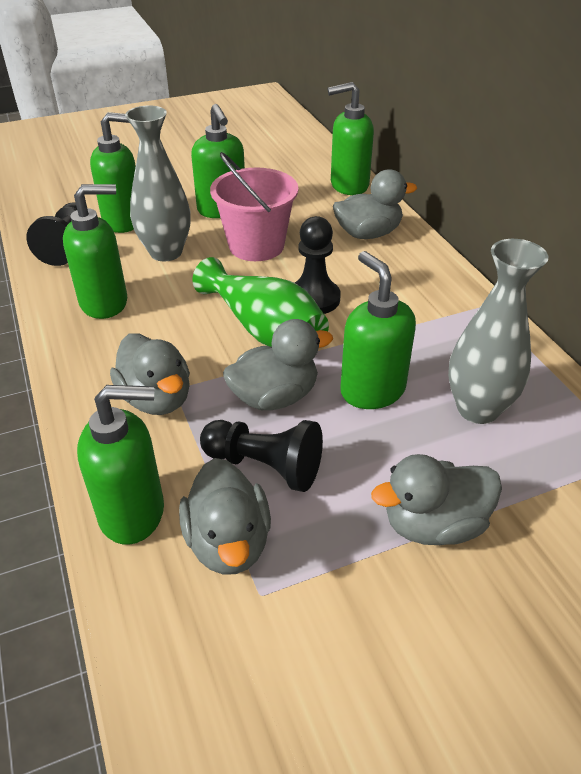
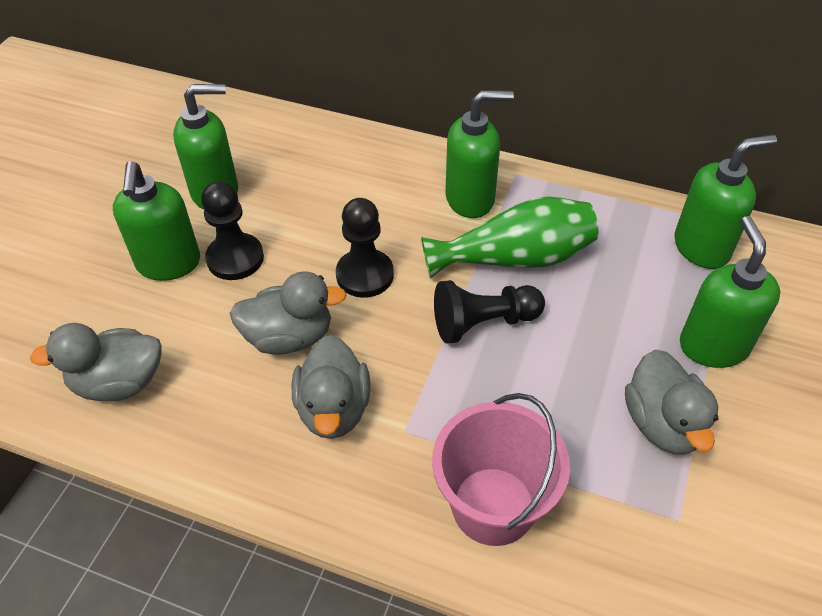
green soap dispenser: 6 -> 5
grey duck: 5 -> 4
grey vase: 2 -> 0

